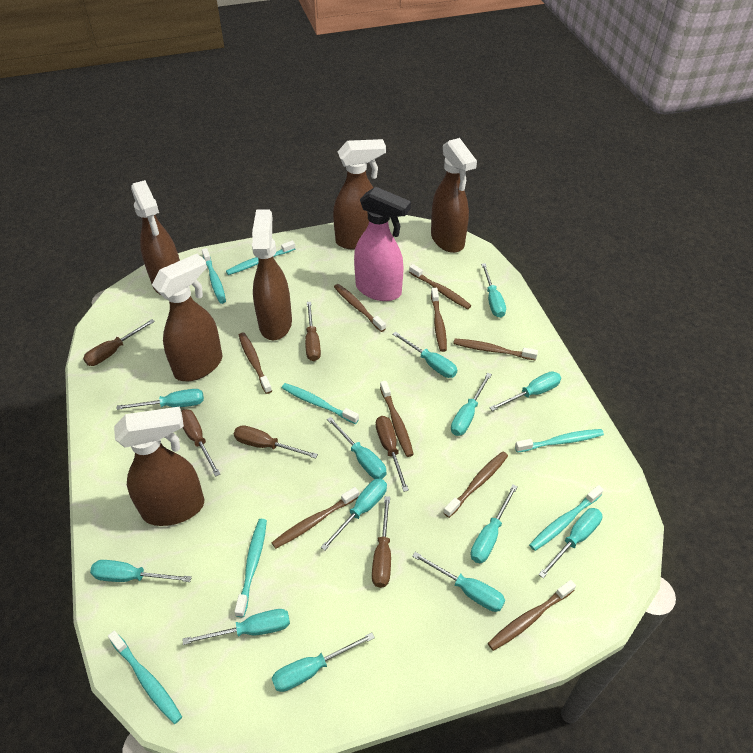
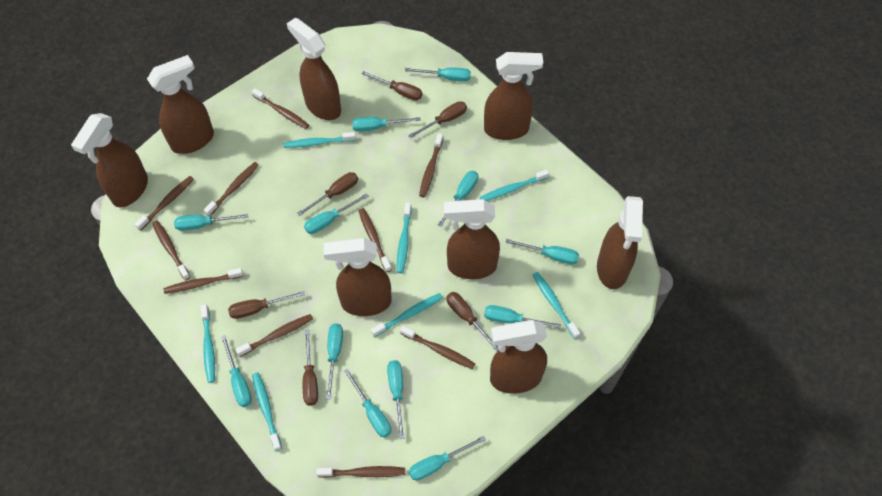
brown spray bottle: 6 -> 8
brown toothbrush: 9 -> 10
pink spray bottle: 1 -> 0
turquoise screwdriver: 13 -> 12

